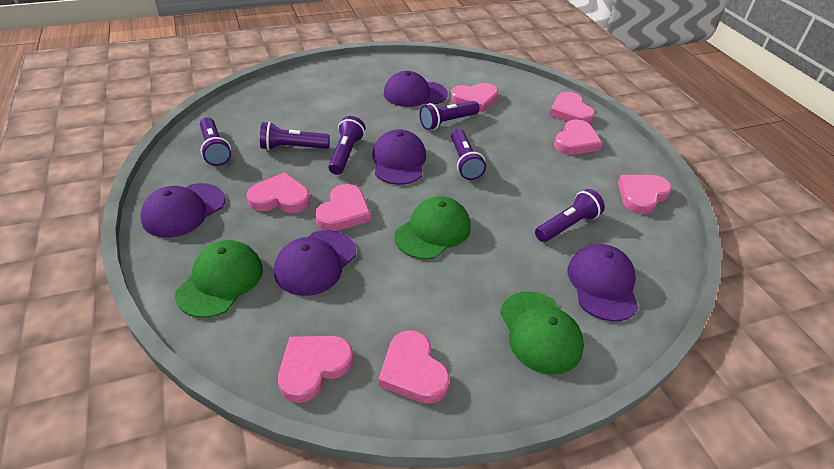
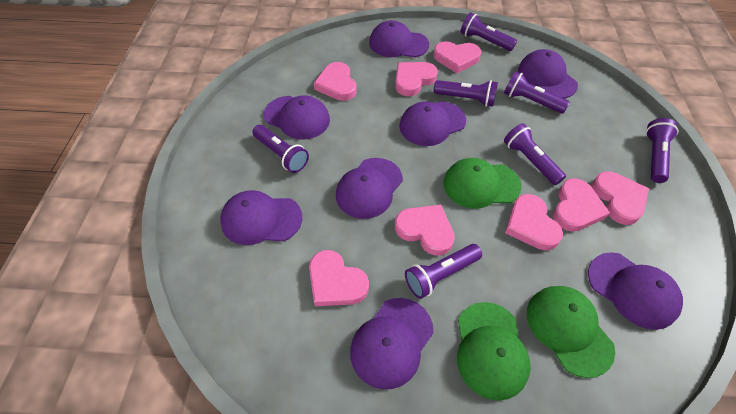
purple cap: 5 -> 8
purple flashlight: 6 -> 7

